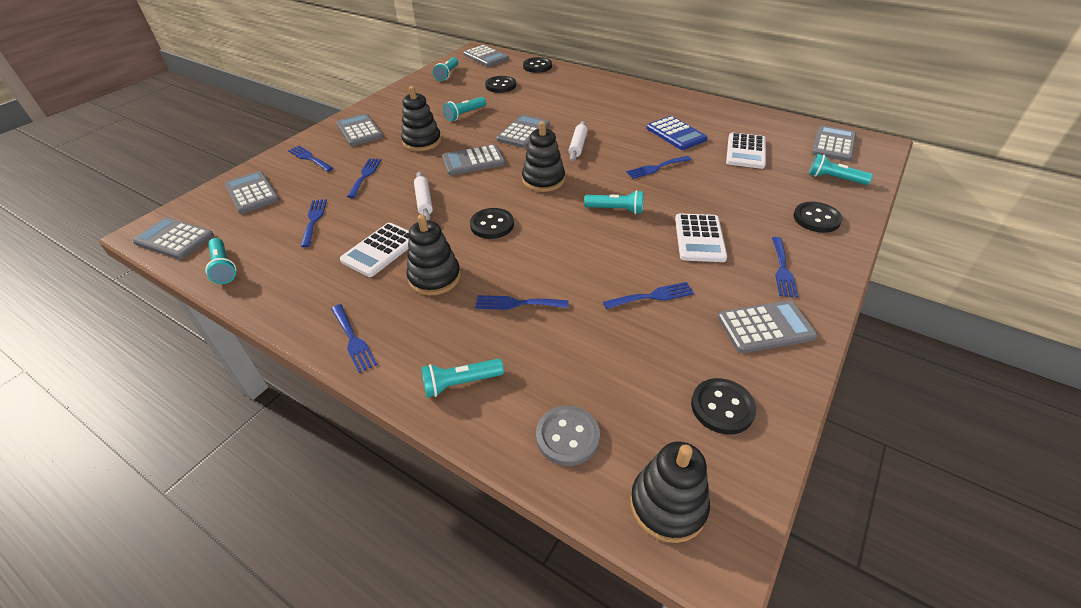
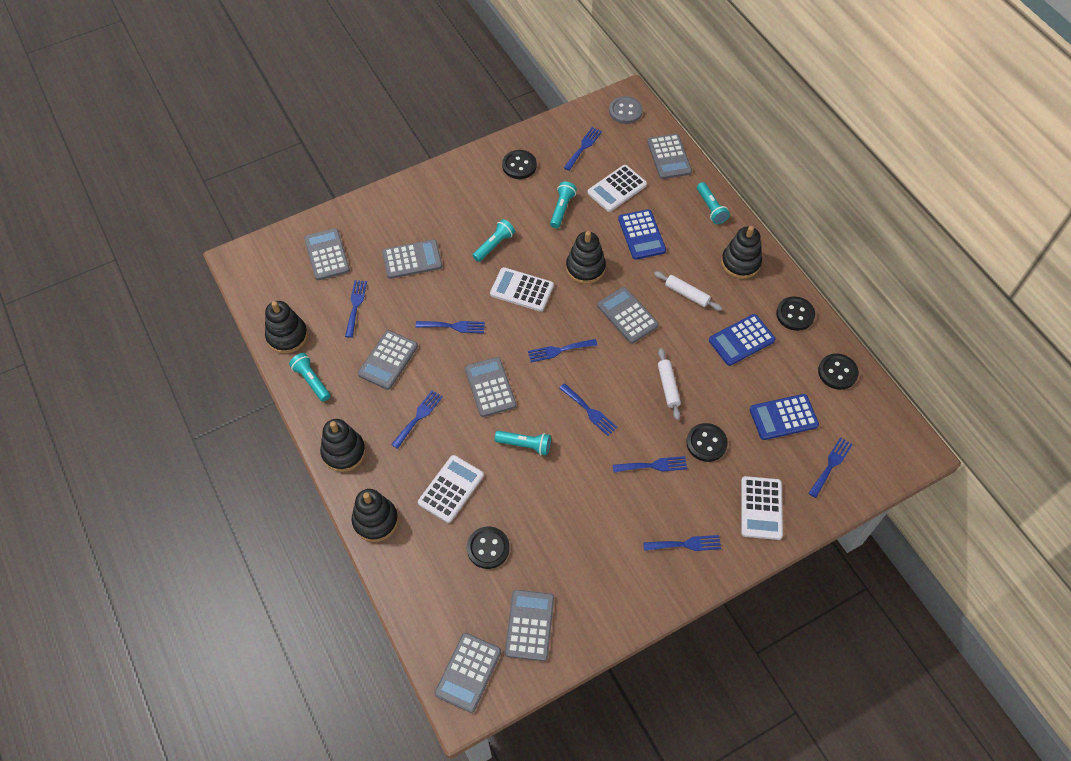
black stacking toy: 4 -> 5
blue calculator: 1 -> 3
blue fork: 8 -> 9
turquoise flashlight: 6 -> 5
white calculator: 3 -> 4

